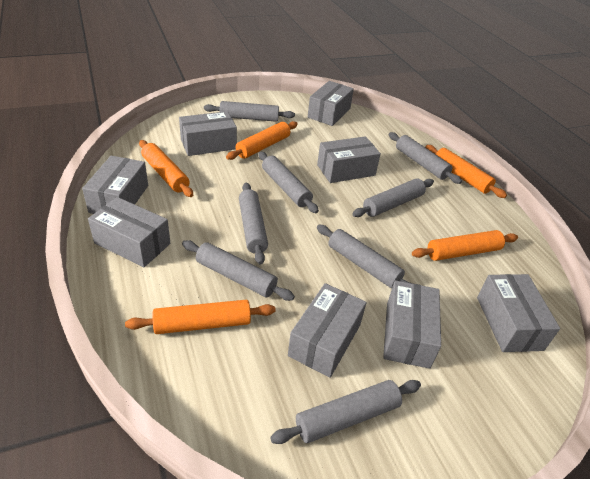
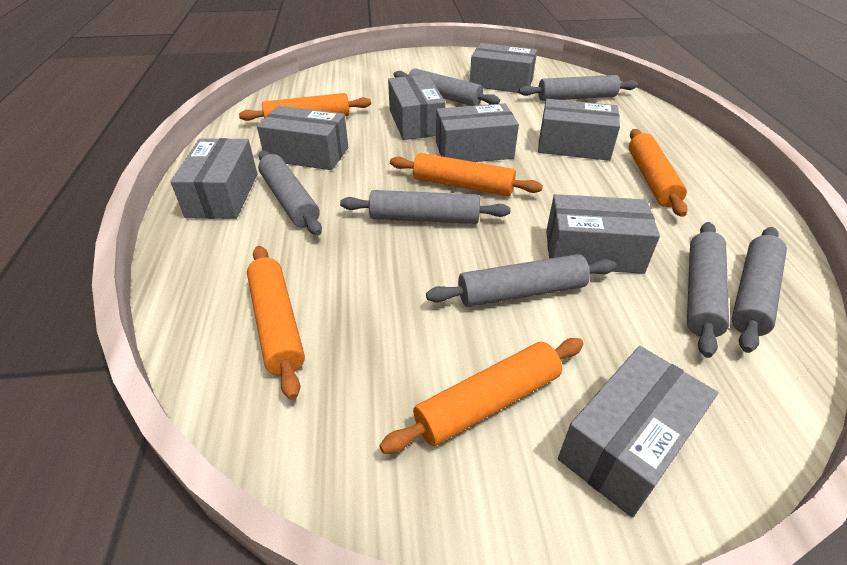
grey rolling pin: 8 -> 7

